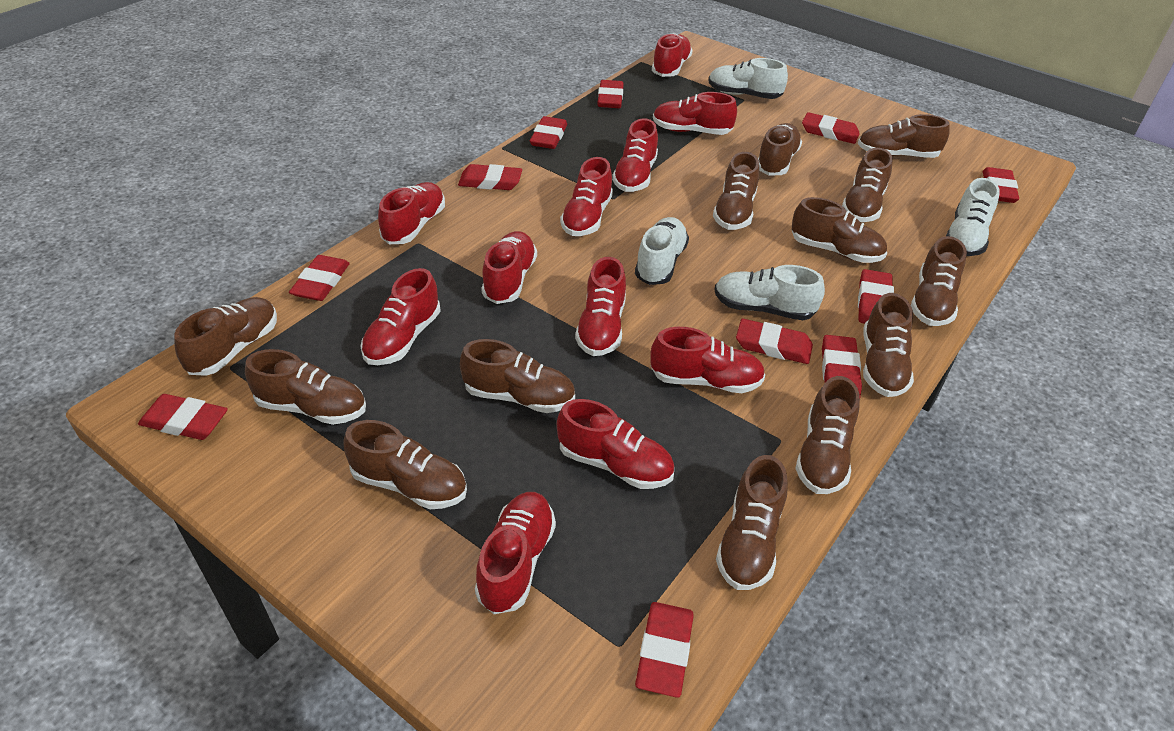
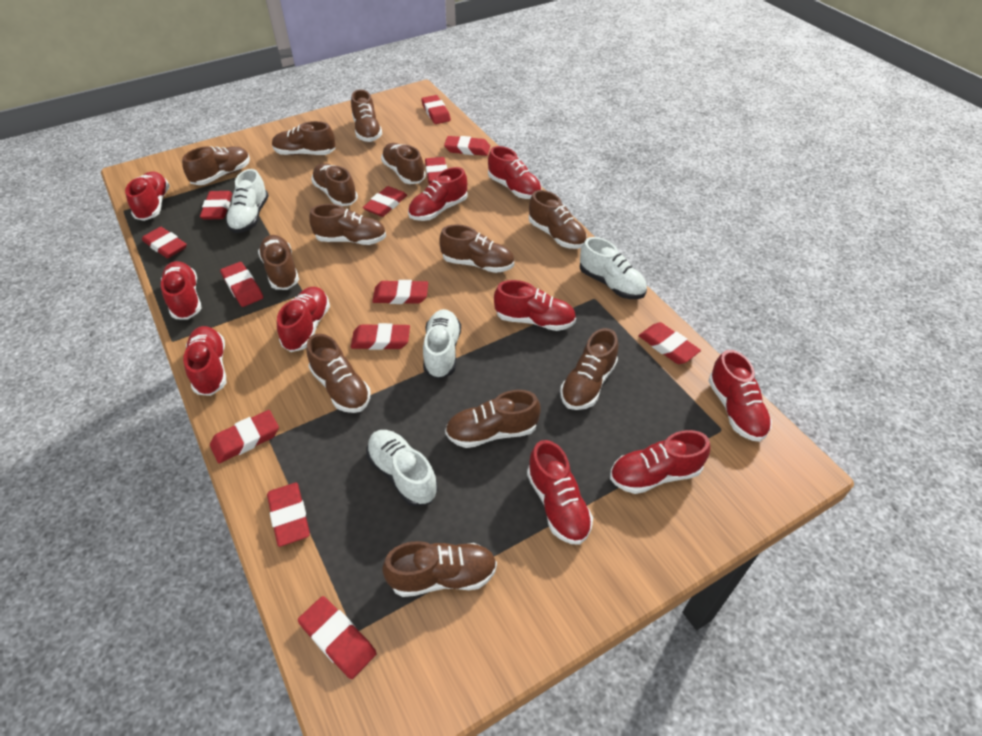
red eraser: 11 -> 13
red shoe: 11 -> 10

